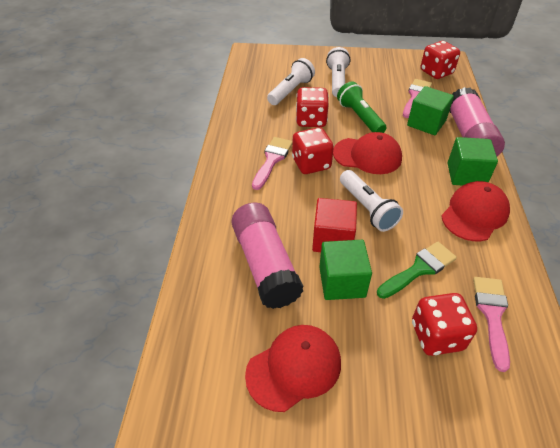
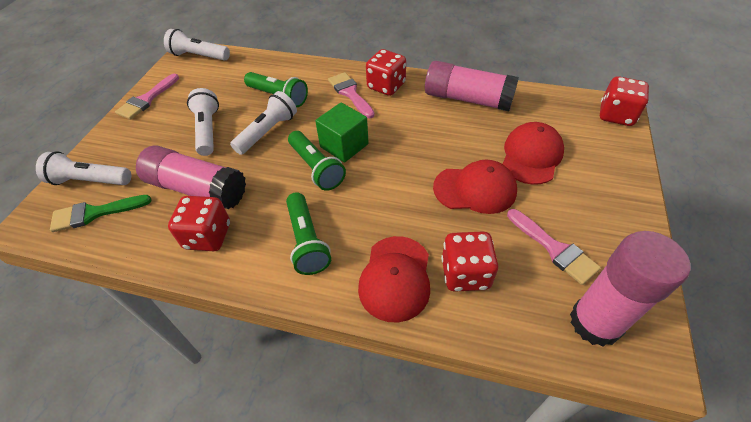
green cube: 3 -> 1
green flashlight: 1 -> 3
pink glue stick: 2 -> 3
red cube: 1 -> 0
white flashlight: 3 -> 4

